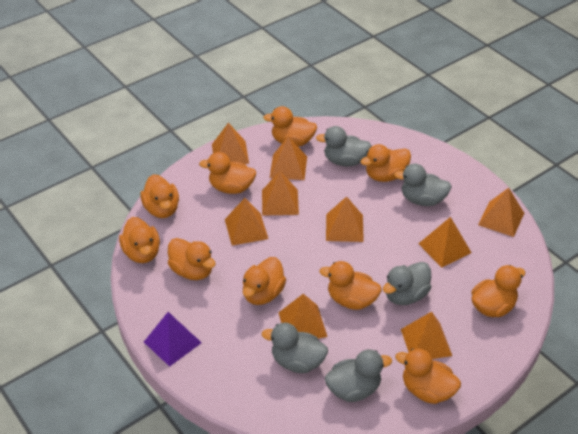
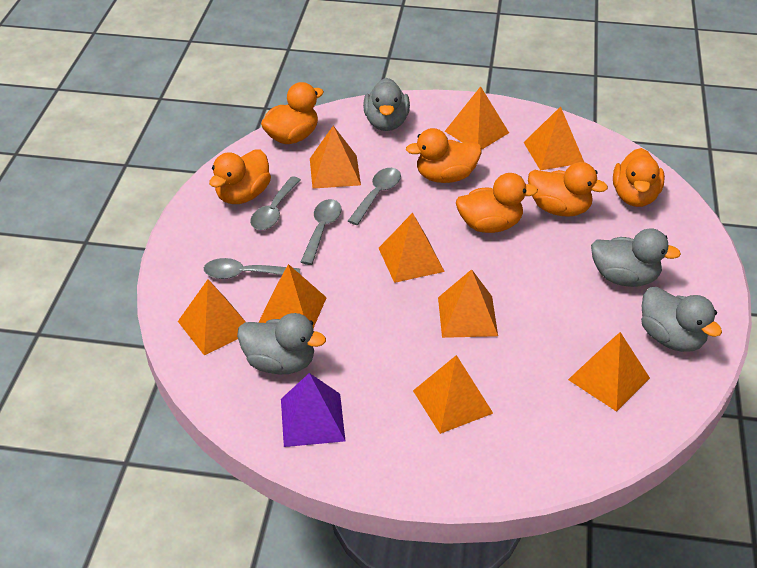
grey duck: 5 -> 4
grey spoon: 0 -> 4
orange duck: 10 -> 6

